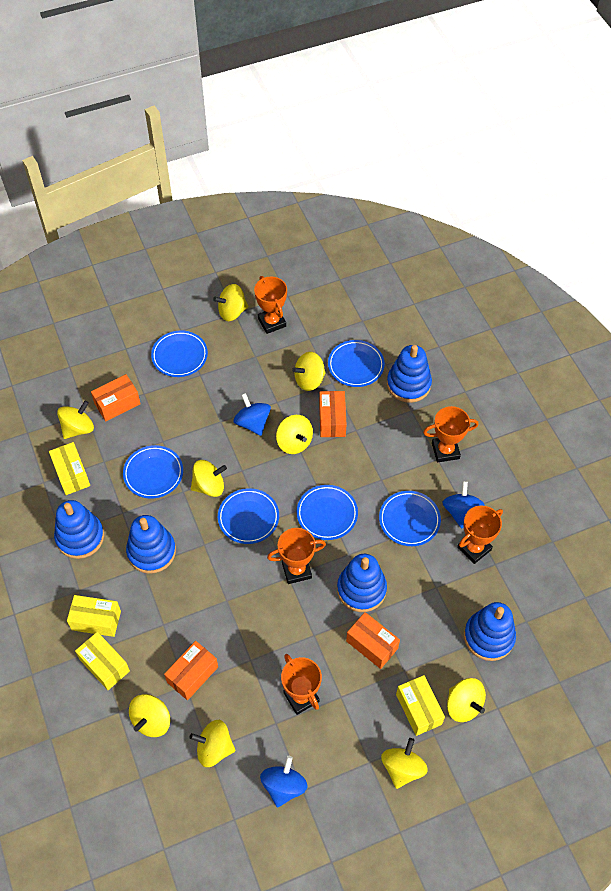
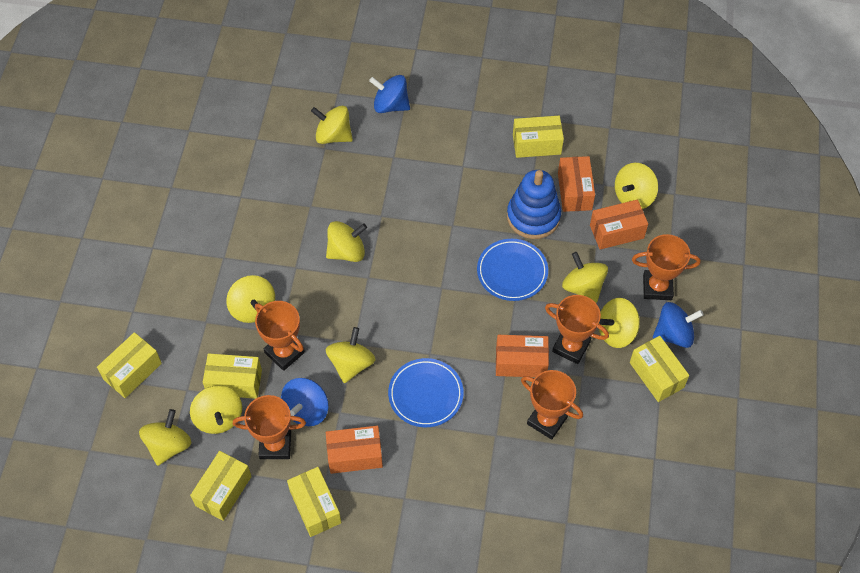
blue plate: 6 -> 2
blue stacking toy: 5 -> 1
yellow box: 4 -> 6

